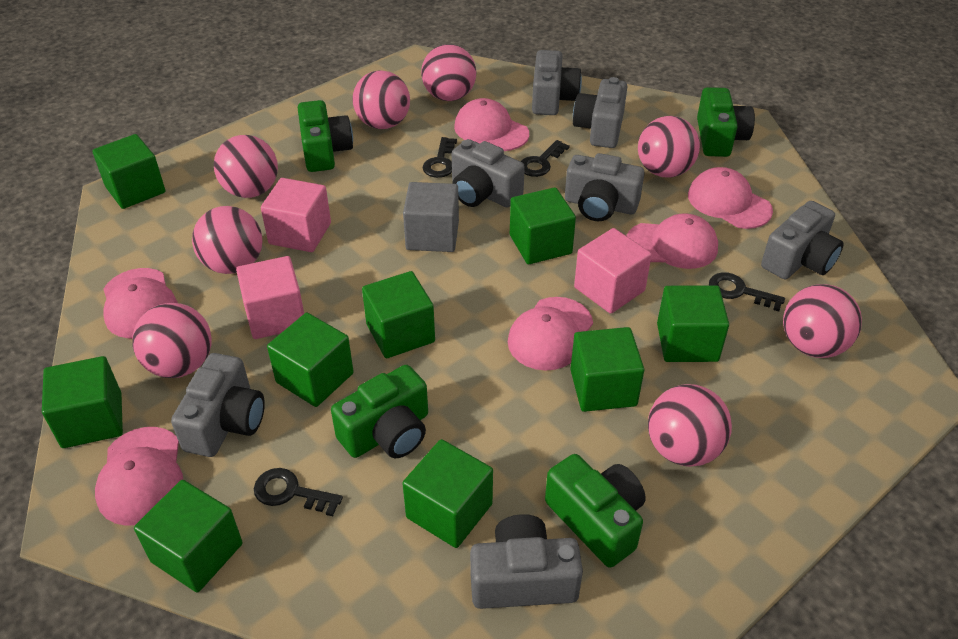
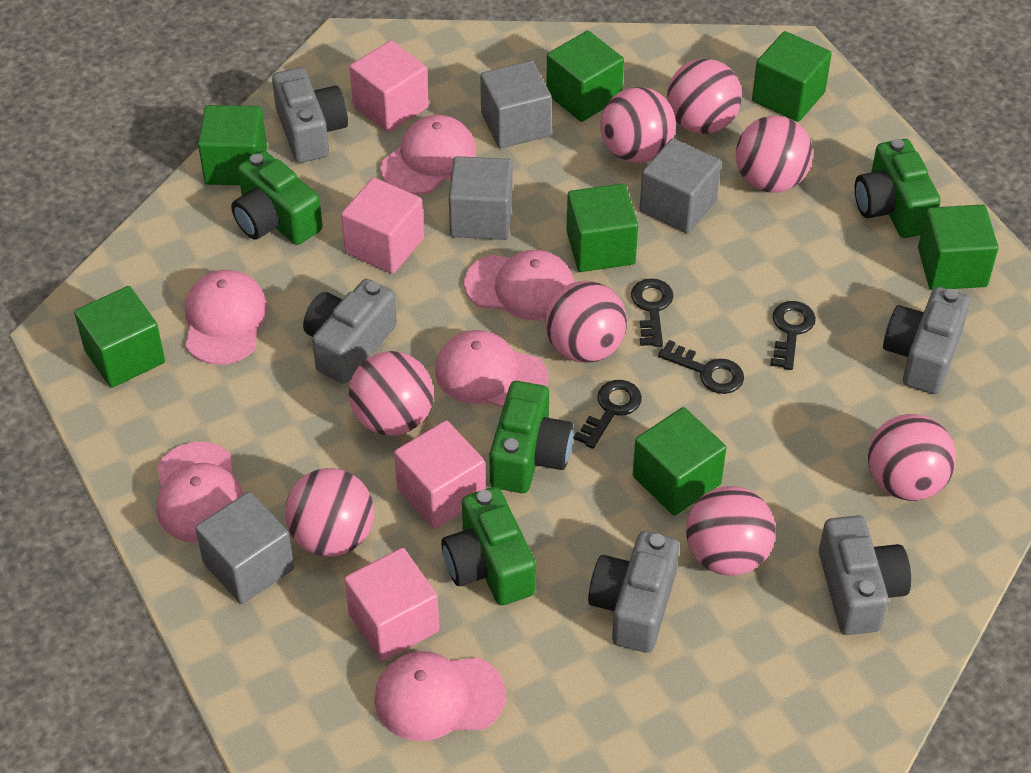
green cube: 9 -> 7
grey camera: 7 -> 5
grey cube: 1 -> 4
pink cube: 3 -> 4

